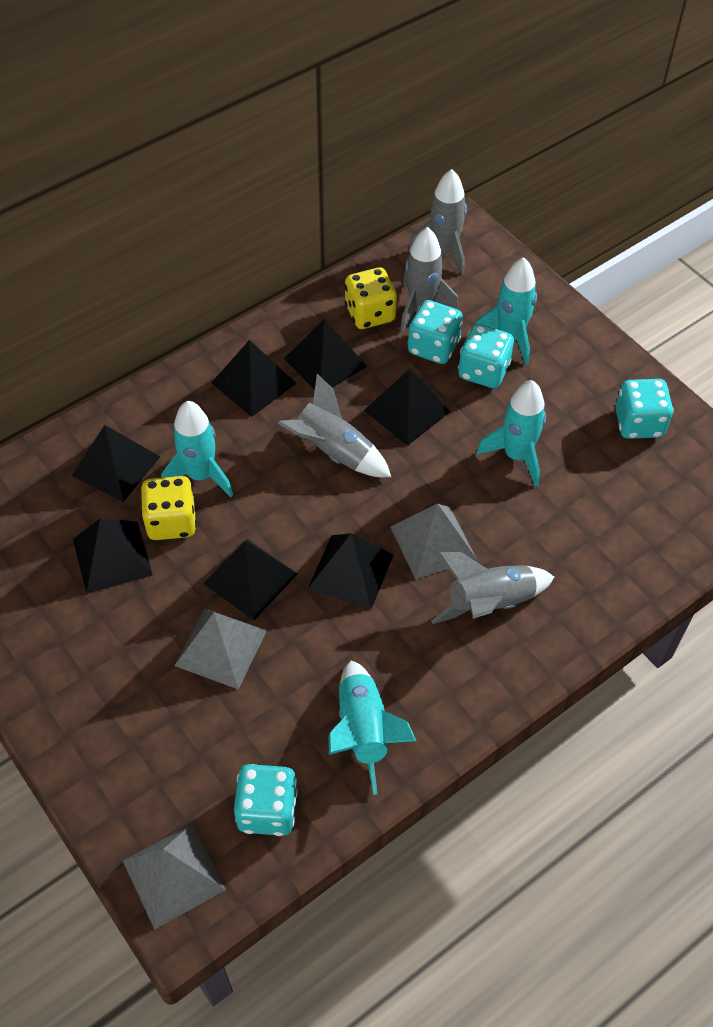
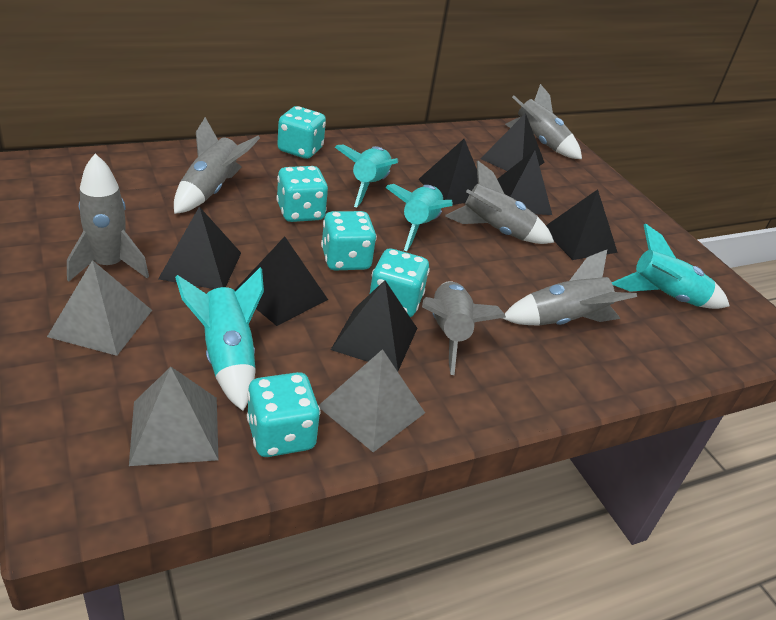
grey rocket: 4 -> 6
turquoise dice: 4 -> 5
yellow dice: 2 -> 0

